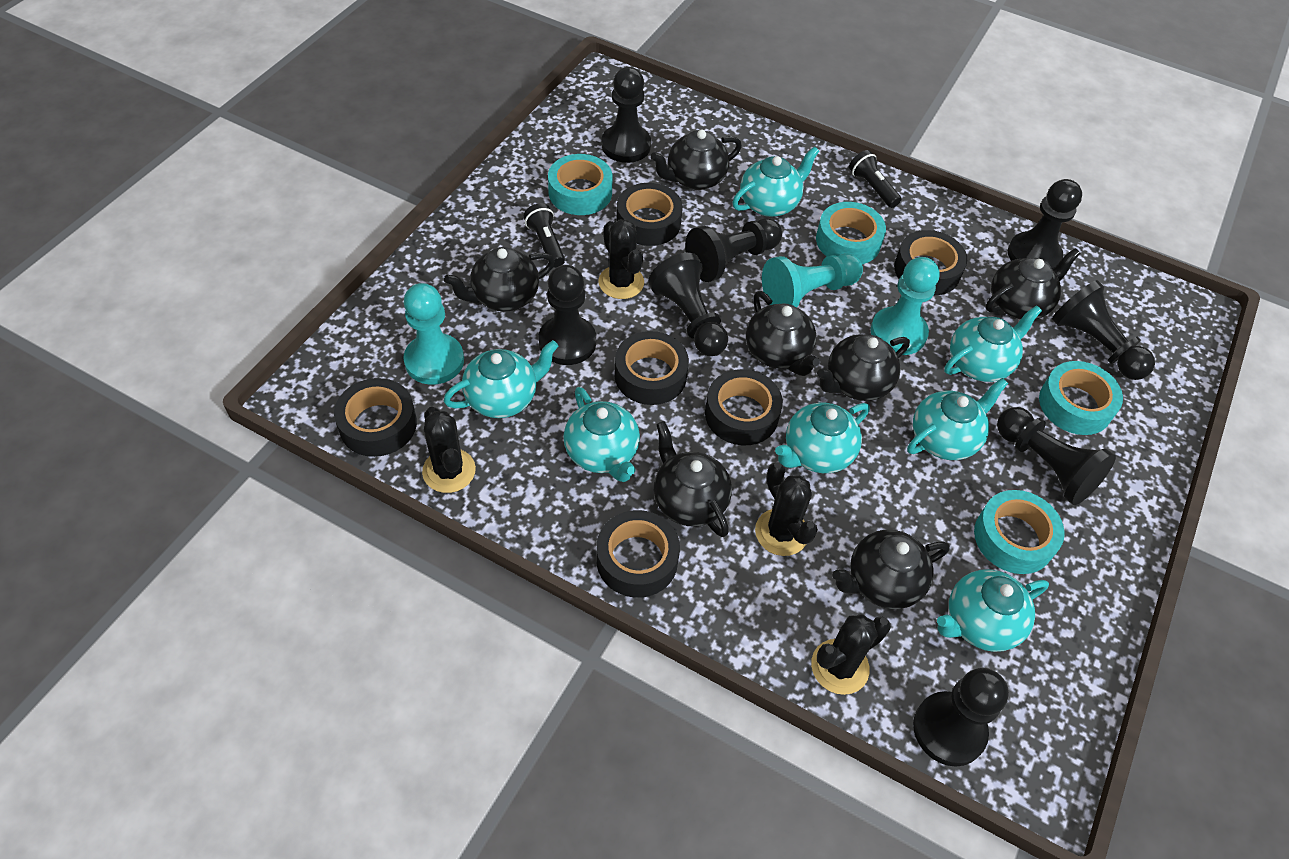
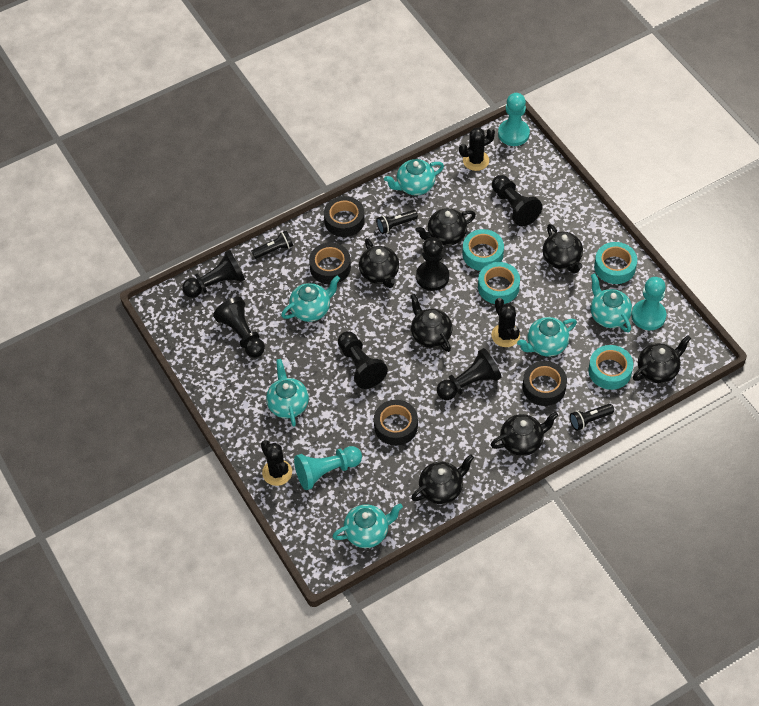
black cactus: 4 -> 3
black flashlight: 2 -> 3
black pawn: 8 -> 6
black tape: 6 -> 4
turquoise teapot: 7 -> 6

